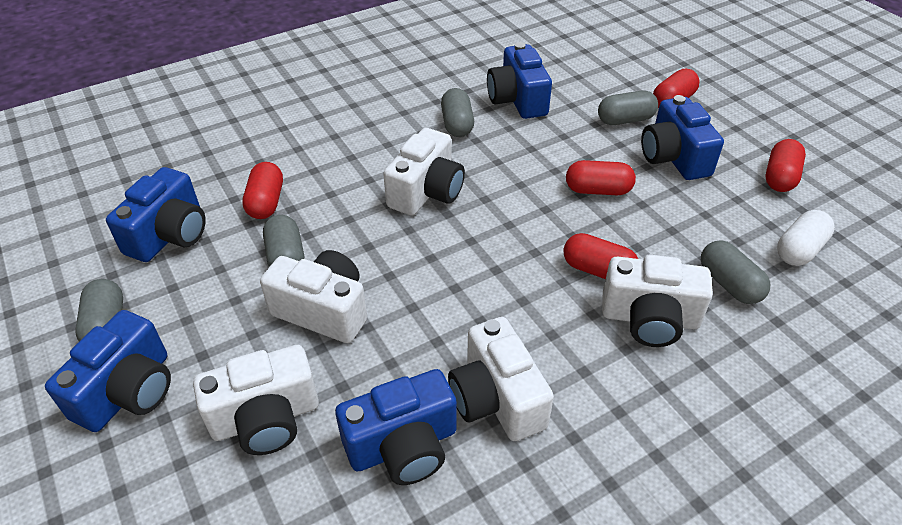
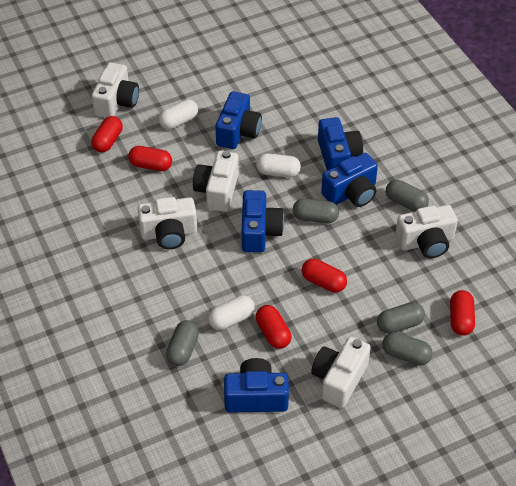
white capsule: 1 -> 3

